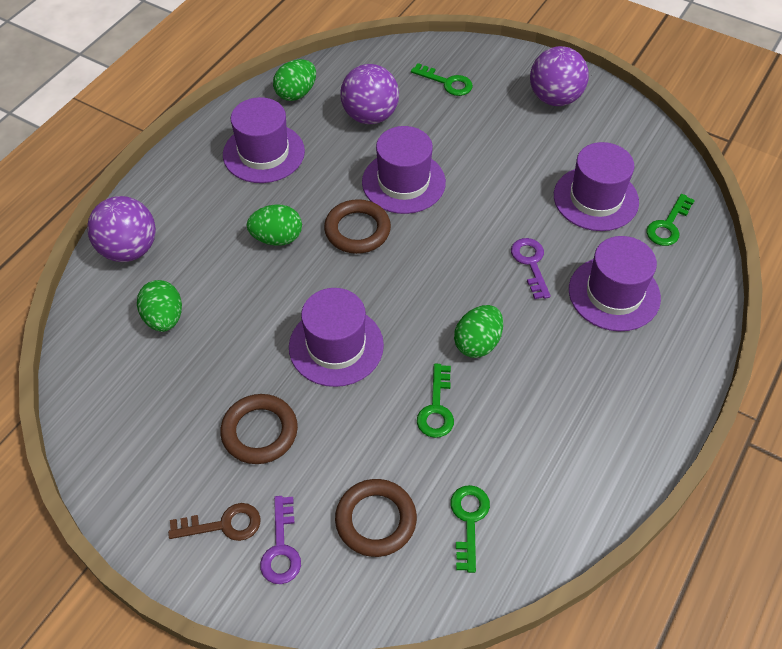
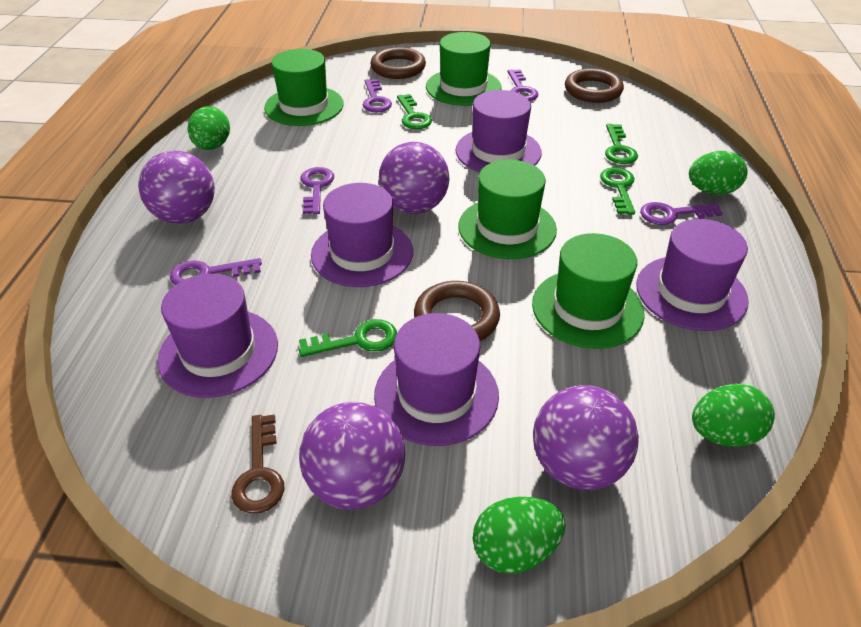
green hat: 0 -> 4
purple ball: 3 -> 4
purple key: 2 -> 5

